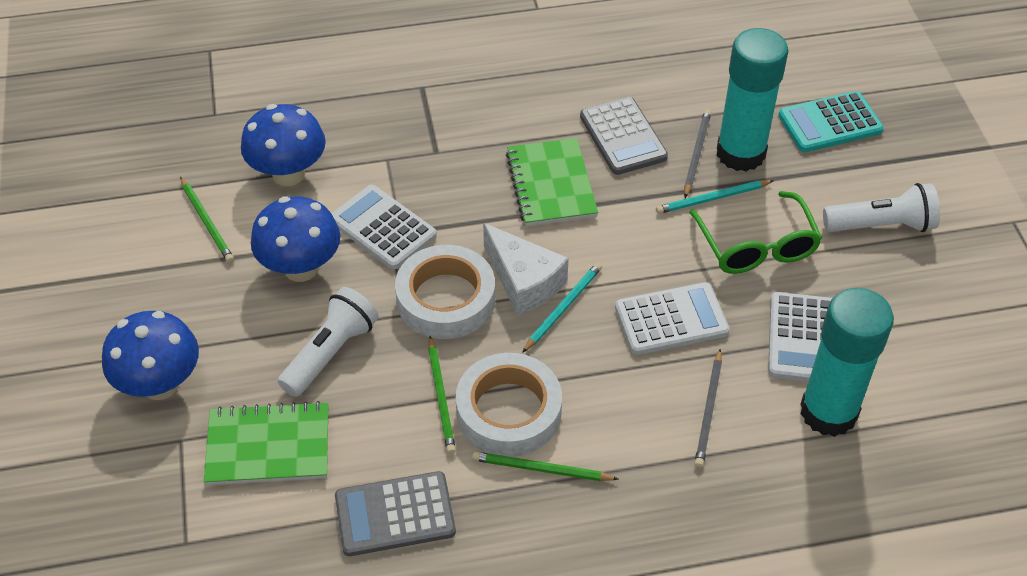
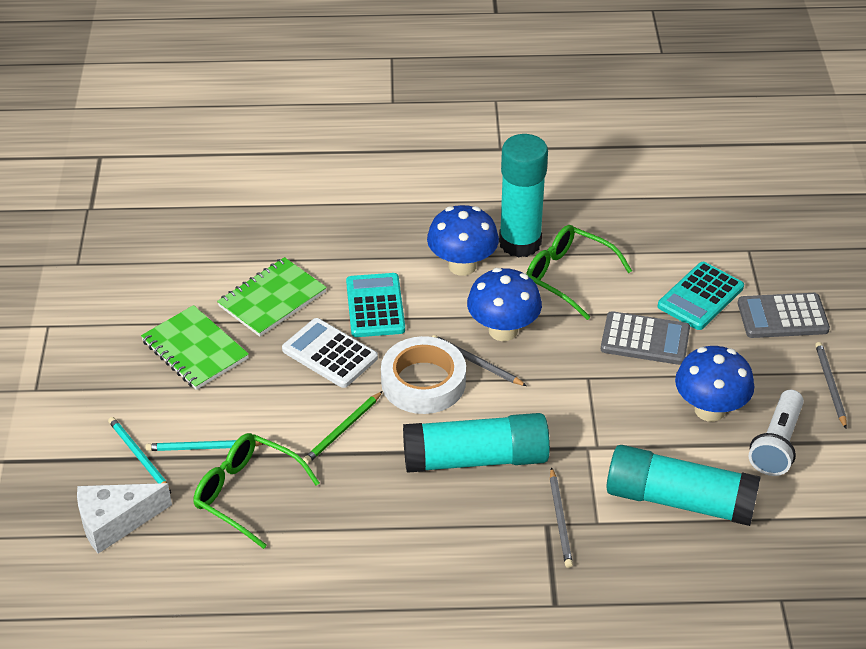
green glasses: 1 -> 2
green pencil: 3 -> 1
grey pencil: 2 -> 3
turquoise calculator: 1 -> 2
turquoise glue stick: 2 -> 3
white calculator: 3 -> 1
white flashlight: 2 -> 1
white tape: 2 -> 1

